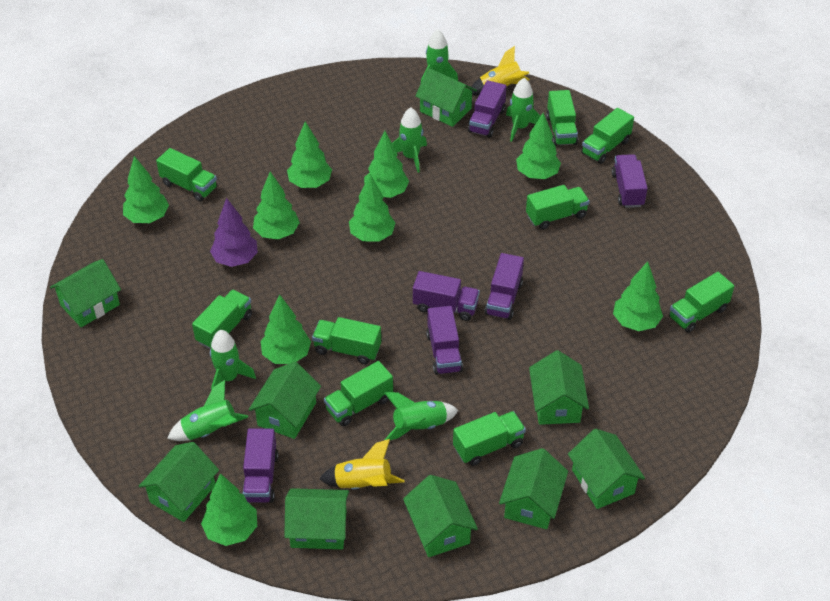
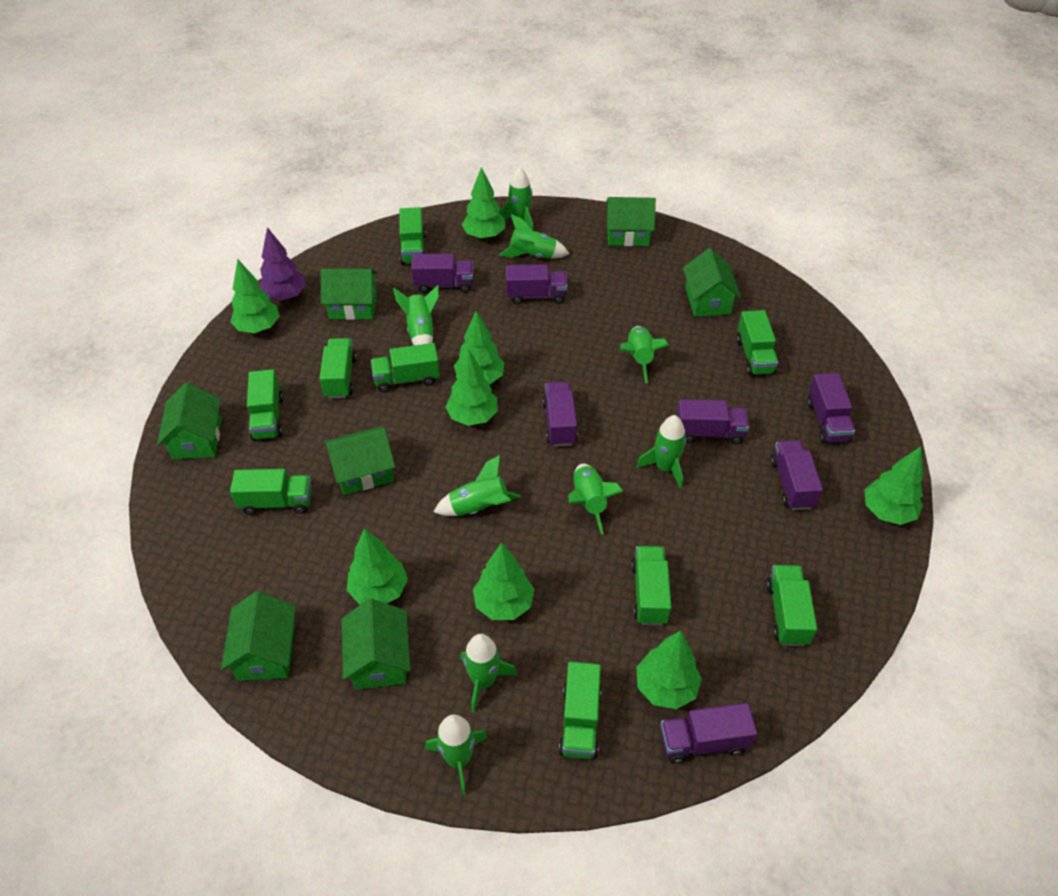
green house: 9 -> 7
green rocket: 6 -> 9
green tree: 9 -> 8
purple truck: 6 -> 7
yellow rocket: 2 -> 0

